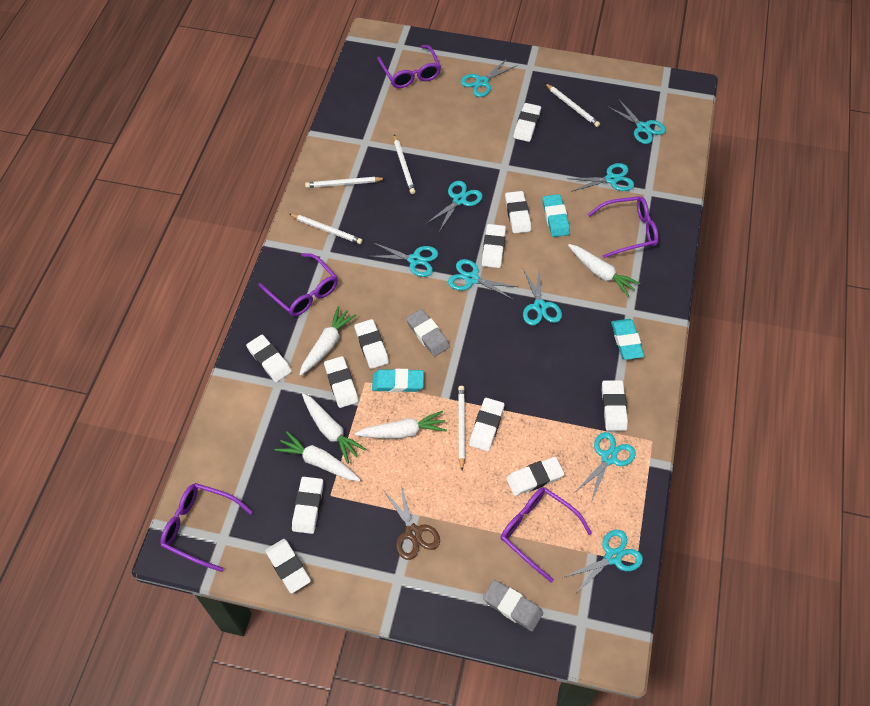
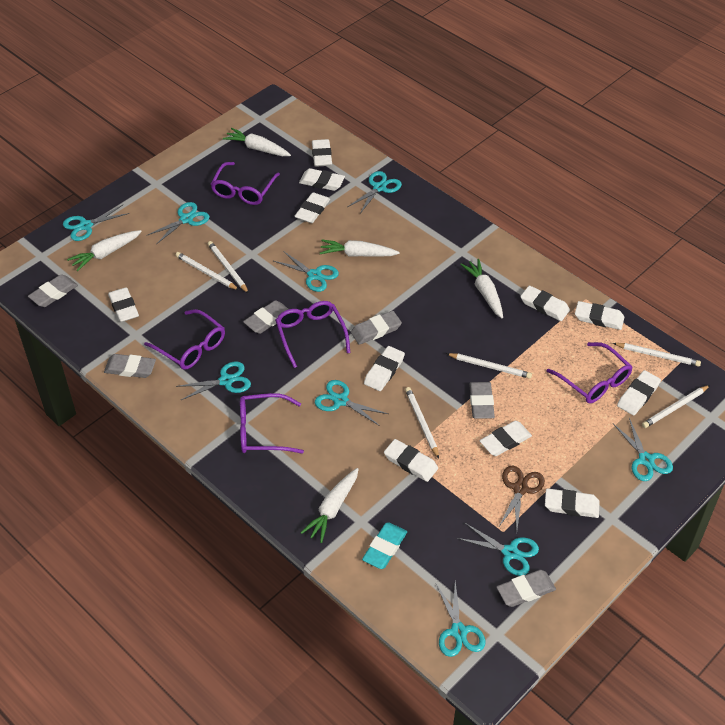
grey eraser: 2 -> 6
turquoise eraser: 3 -> 1
white pencil: 5 -> 6

